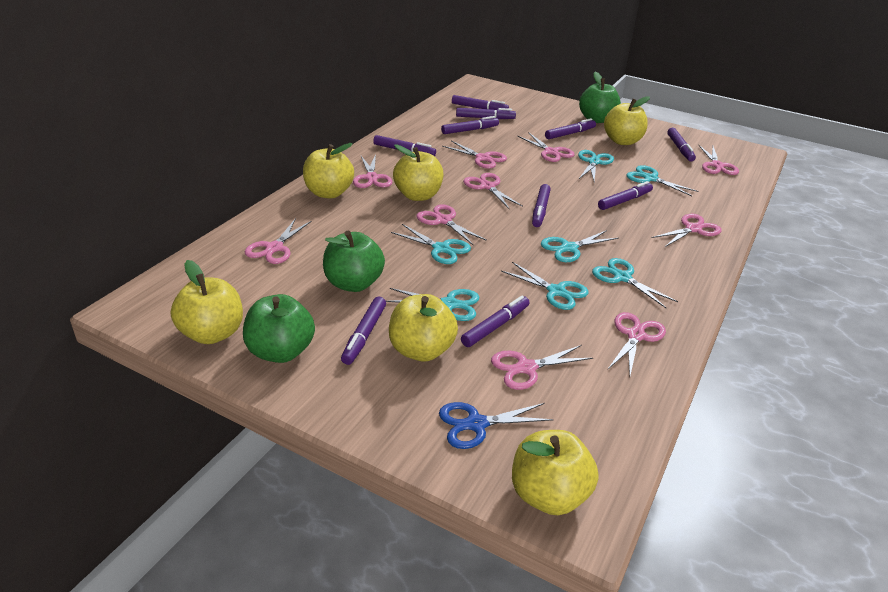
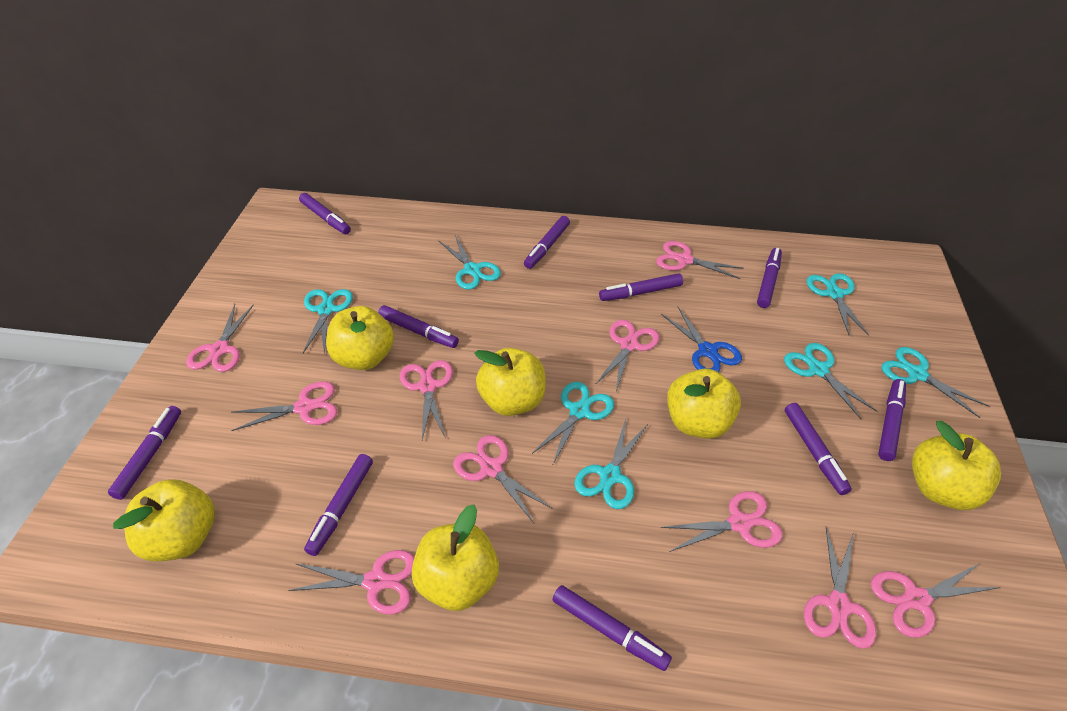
green apple: 3 -> 0

